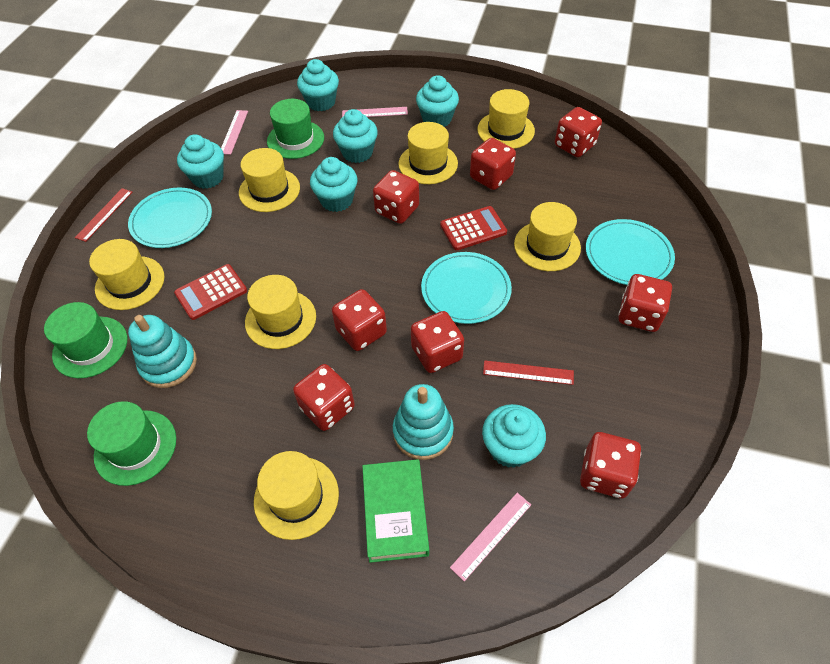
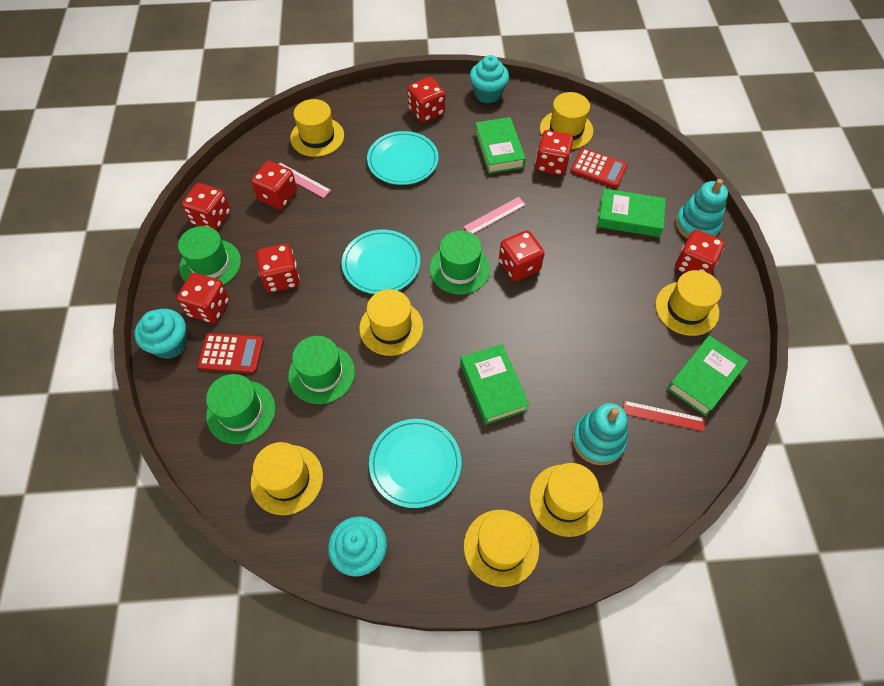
green book: 1 -> 4
green hat: 3 -> 4
pink ruler: 3 -> 2
red ruler: 2 -> 1
turquoise cupcake: 6 -> 3

